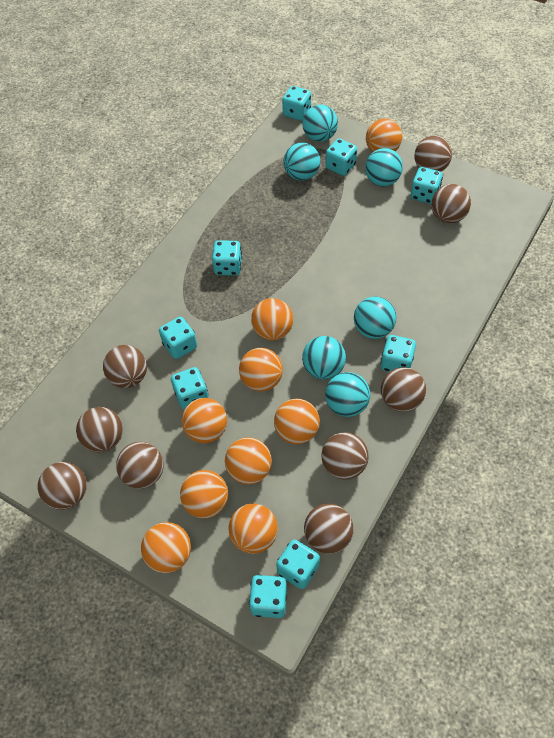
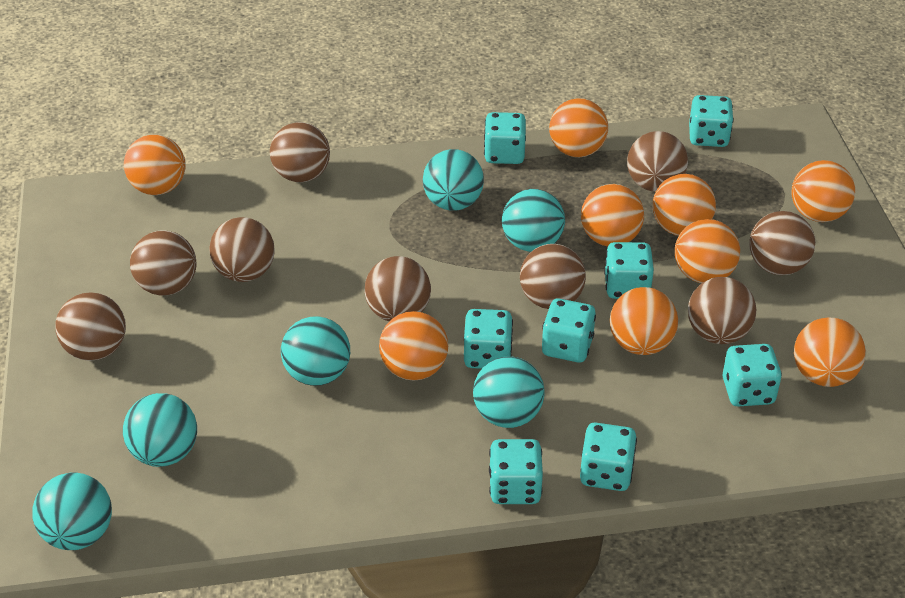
turquoise dice: 9 -> 8

